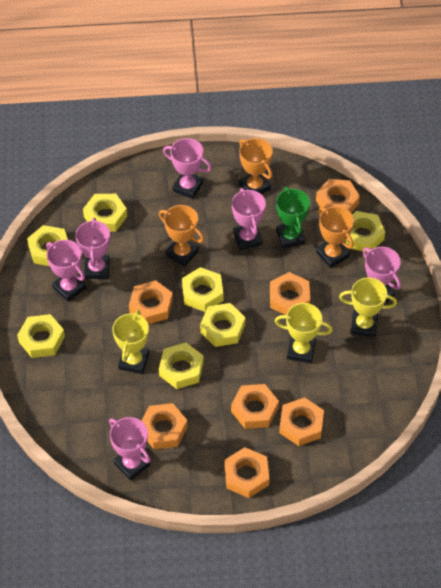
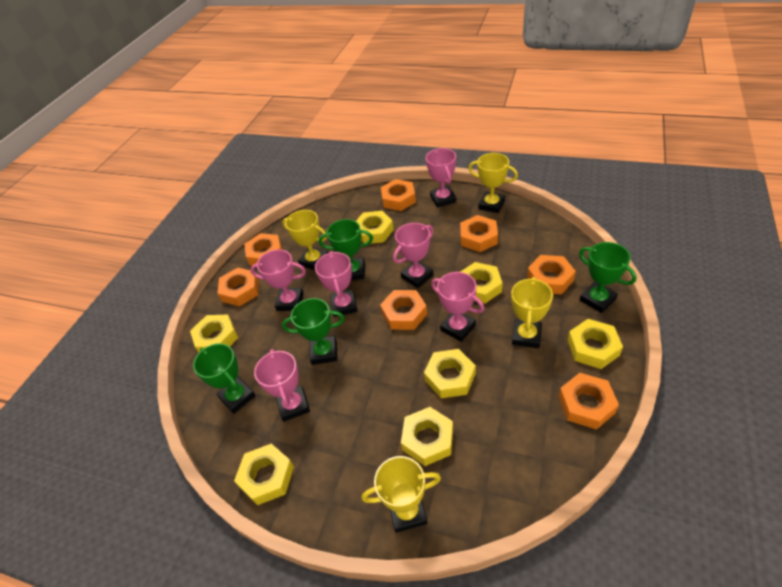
green trophy: 1 -> 4
orange trophy: 3 -> 0
yellow trophy: 3 -> 4

